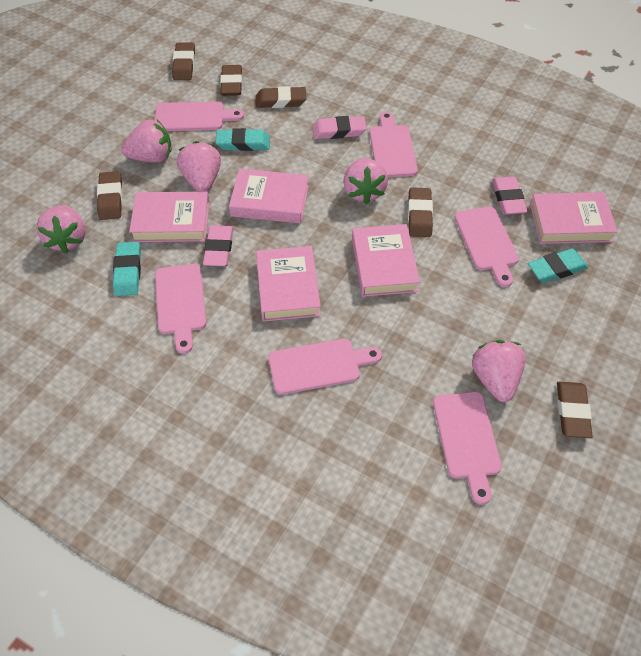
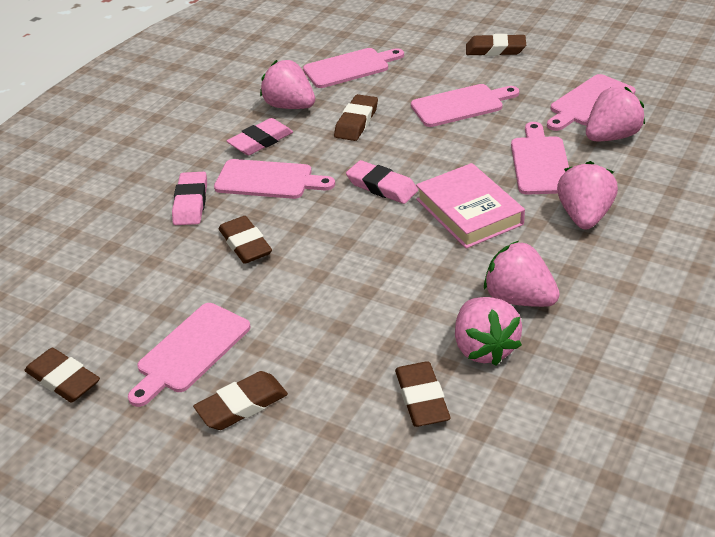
pink book: 5 -> 1
turquoise eraser: 3 -> 0

